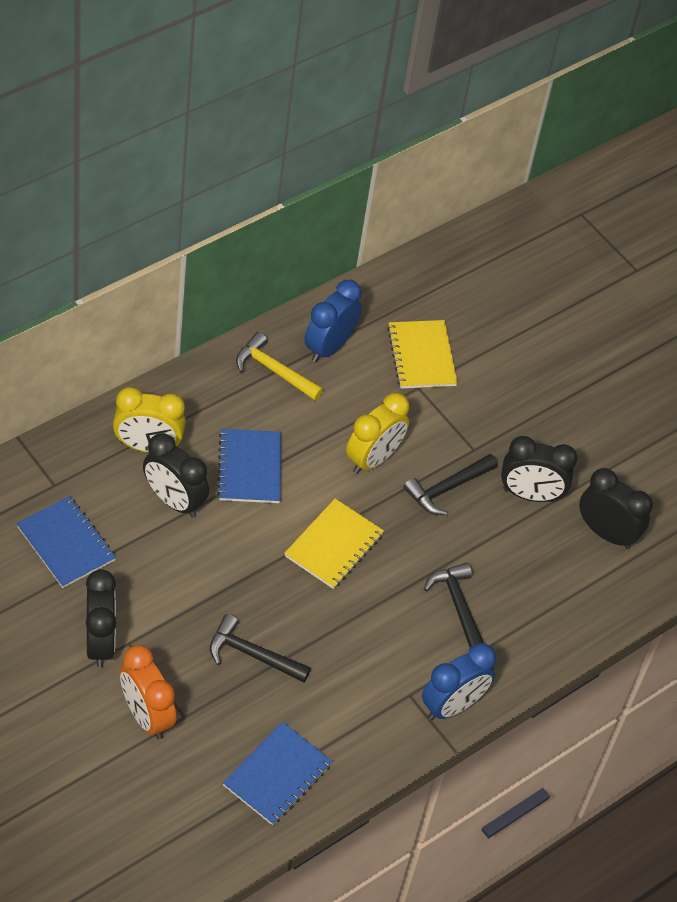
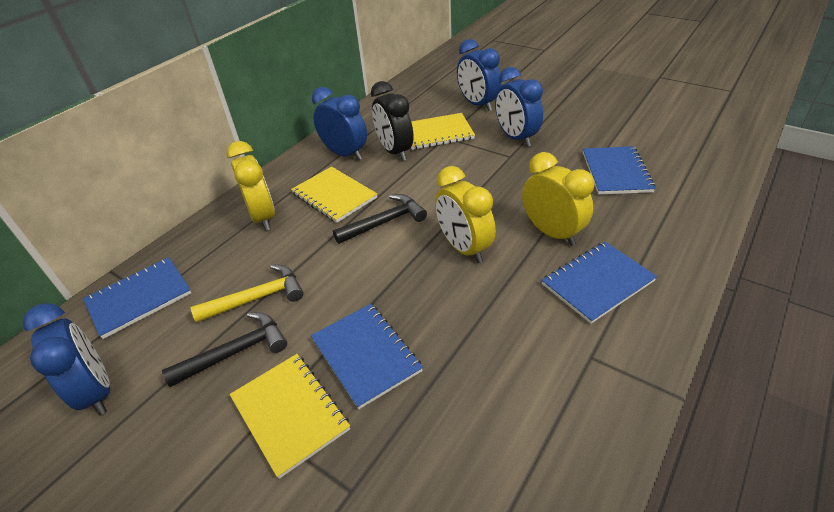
black clock: 4 -> 1
black hammer: 3 -> 2
blue clock: 2 -> 4
blue notebook: 3 -> 4
orange clock: 1 -> 0
yellow clock: 2 -> 3
yellow notebook: 2 -> 3

